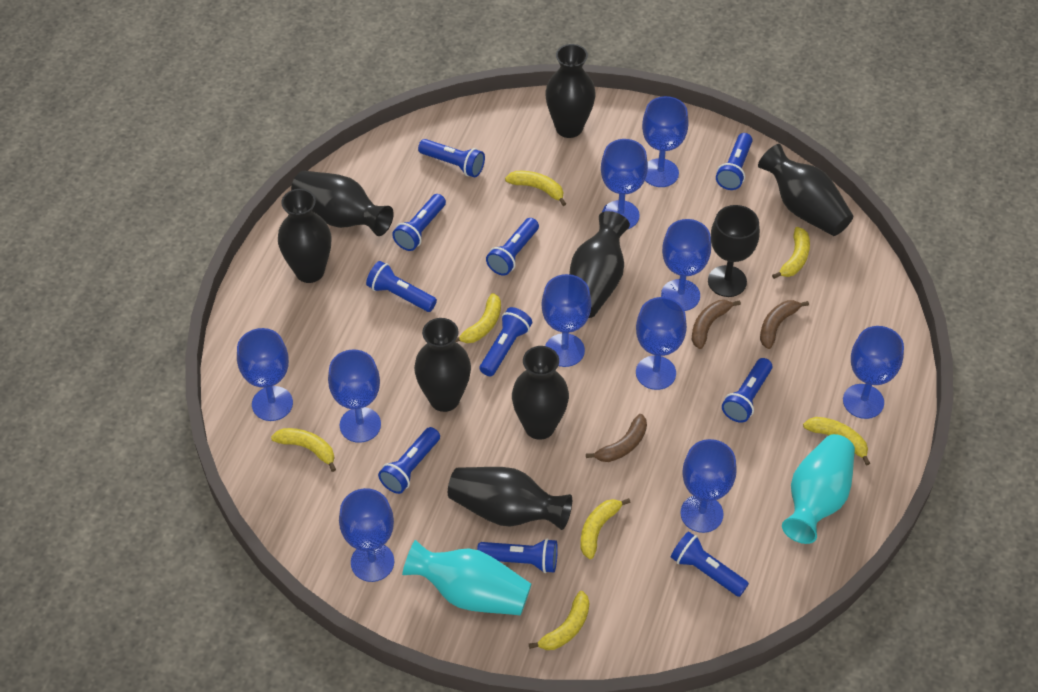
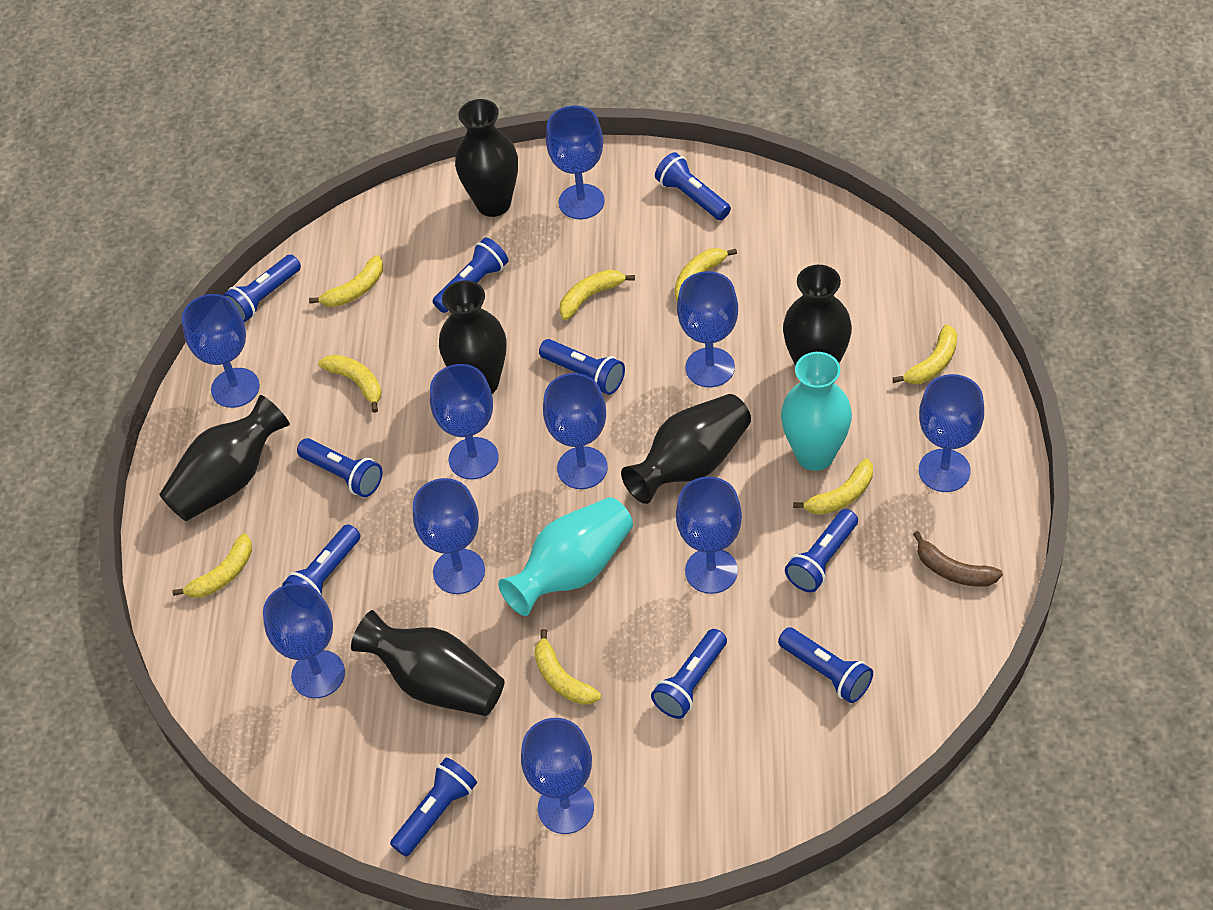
black goblet: 1 -> 0
black vase: 8 -> 6
brown banana: 3 -> 1
yellow banana: 7 -> 8

